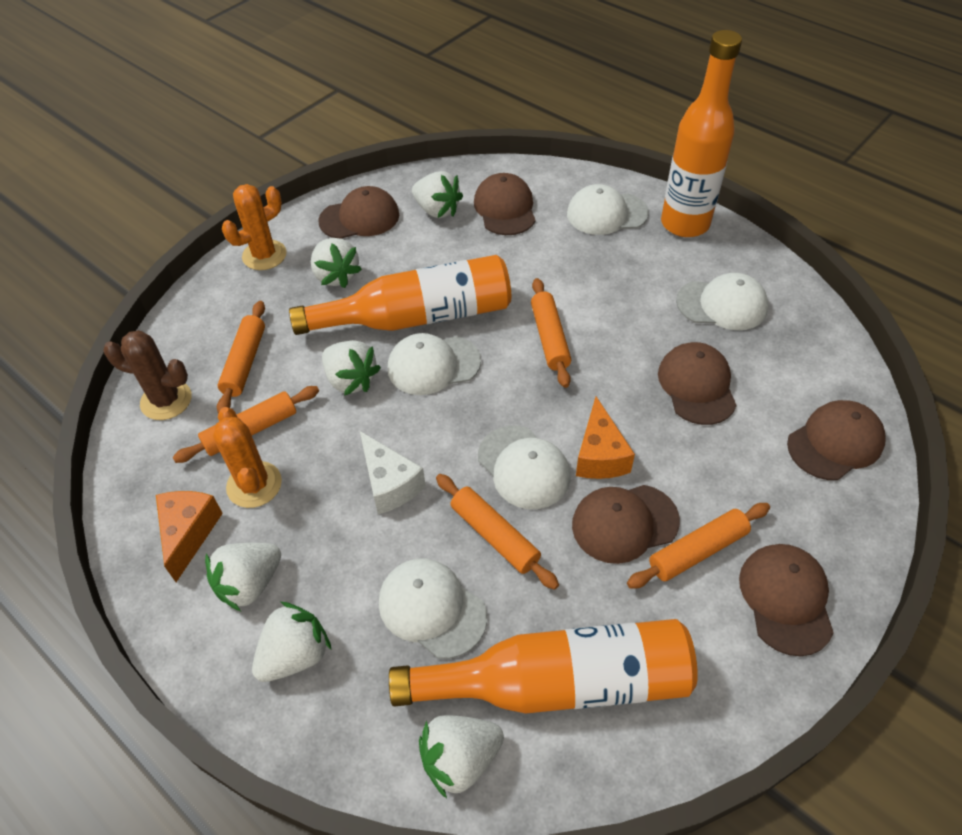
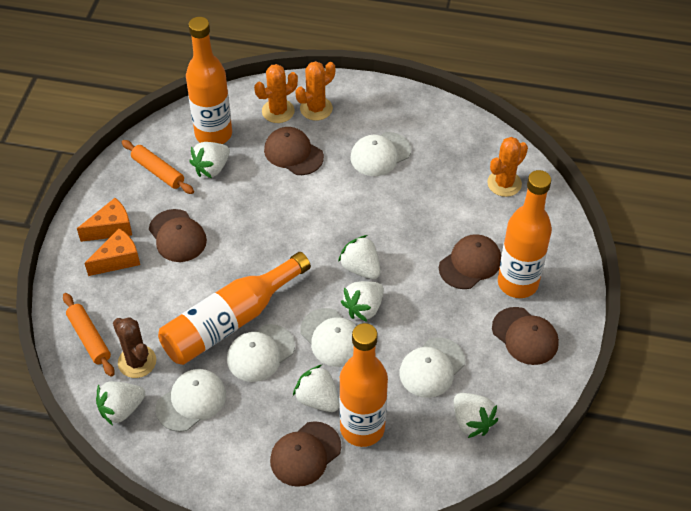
brown cap: 6 -> 5
orange bottle: 3 -> 4
orange cactus: 2 -> 3
orange rolling pin: 5 -> 2
white cheese: 1 -> 0

